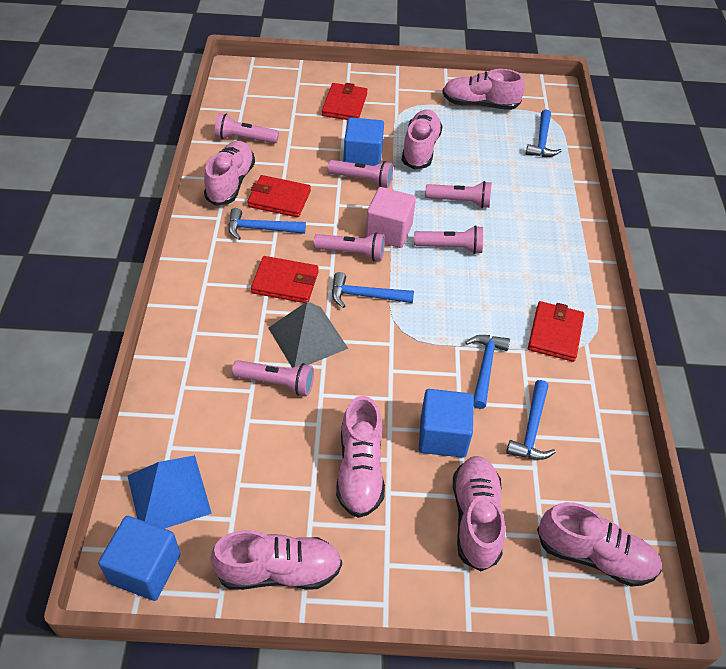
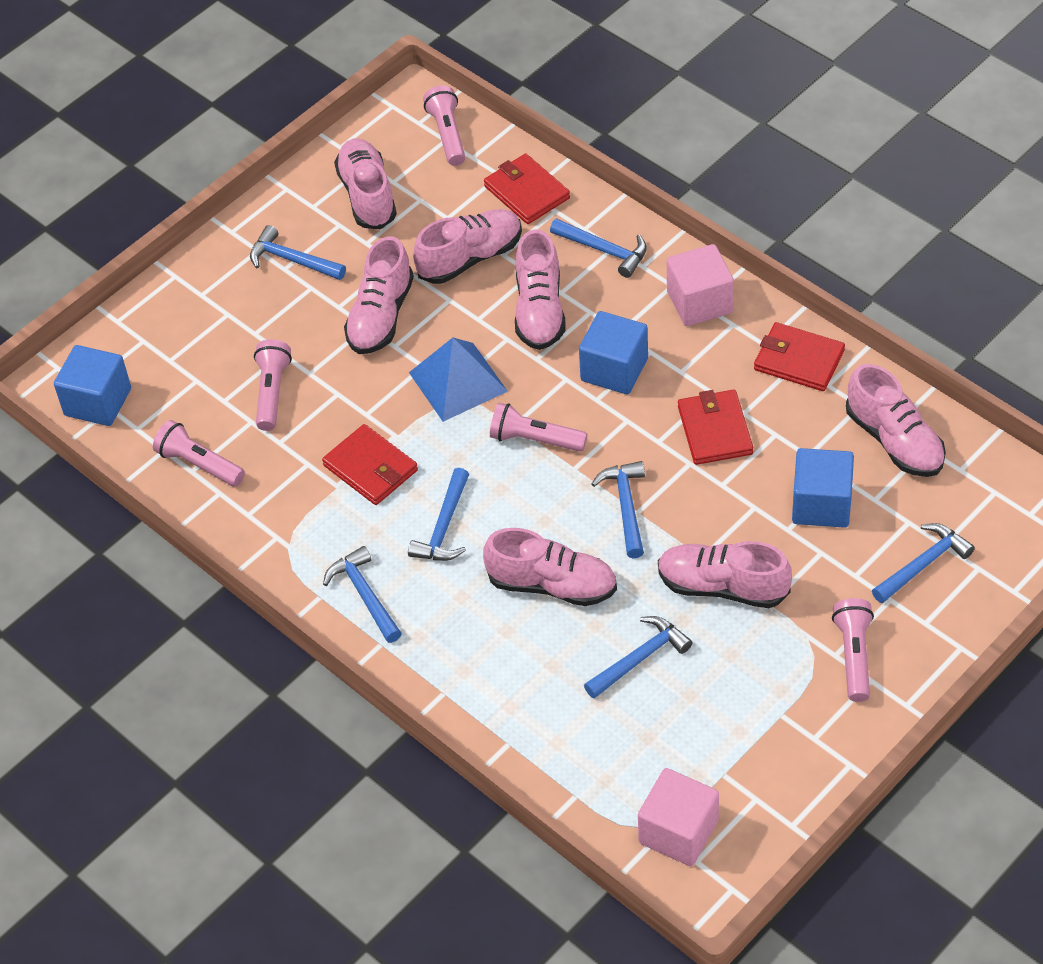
blue hammer: 5 -> 7
grey pyramid: 1 -> 0
pink cube: 1 -> 2
pink flashlight: 6 -> 5

